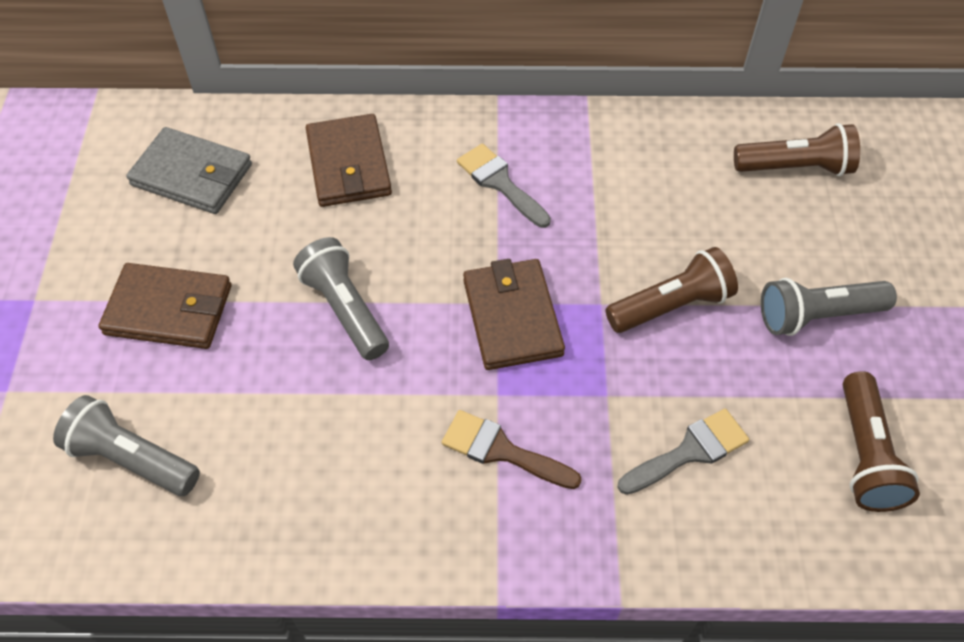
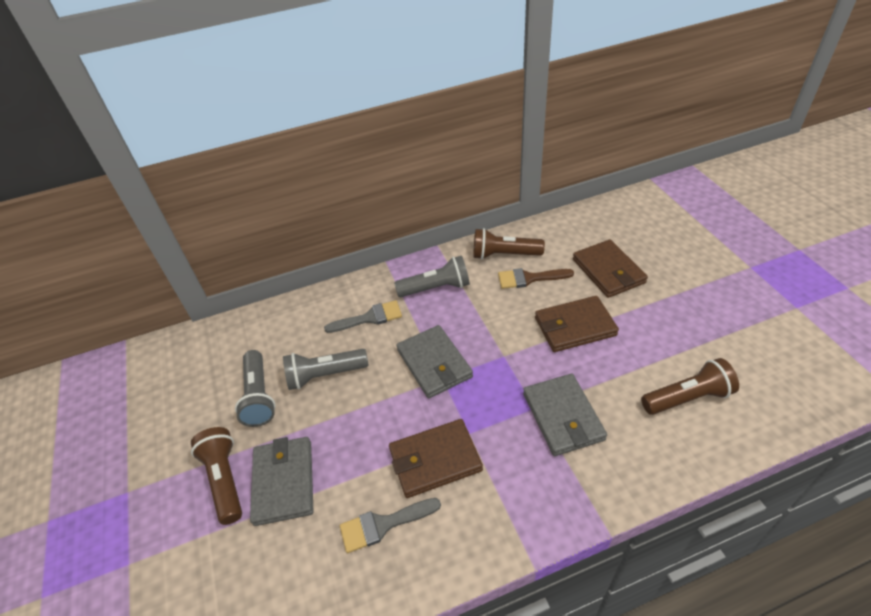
grey wallet: 1 -> 3

